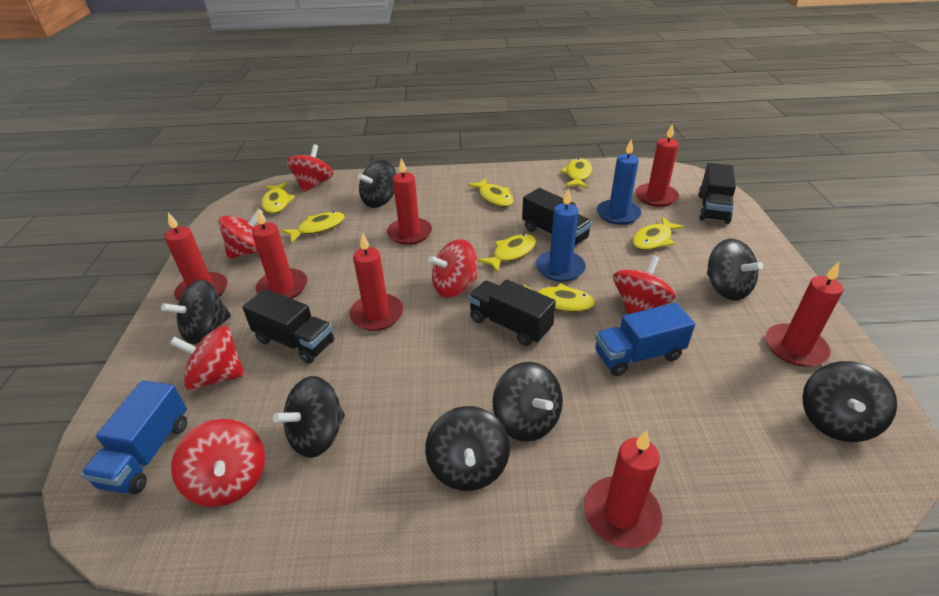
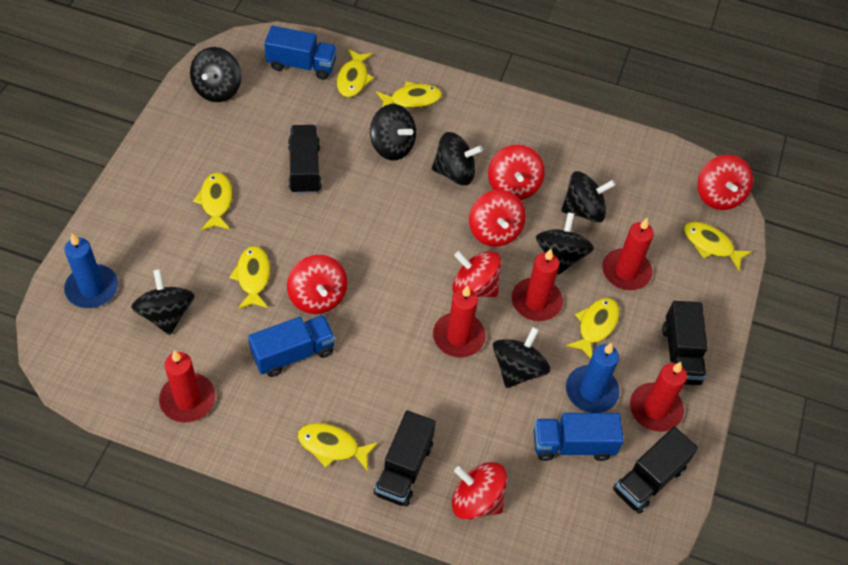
blue truck: 2 -> 3
red candle: 7 -> 5

